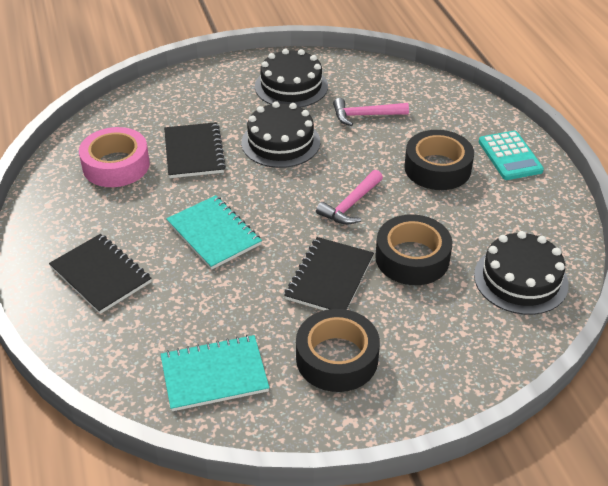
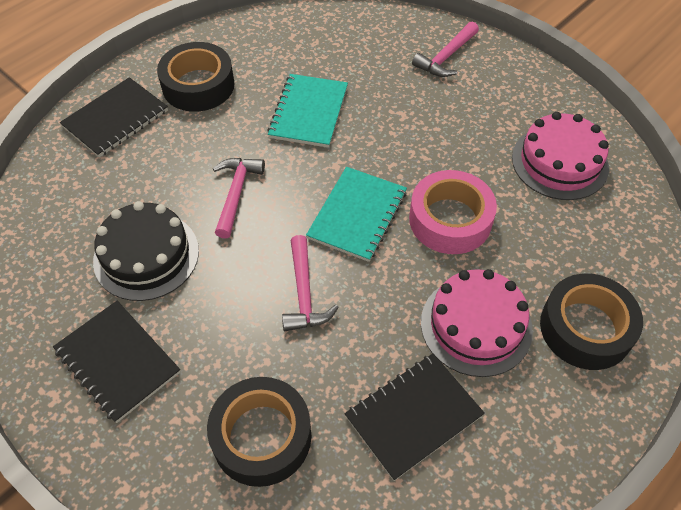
black cake: 3 -> 1
pink cake: 0 -> 2
pink hammer: 2 -> 3
turquoise calculator: 1 -> 0

